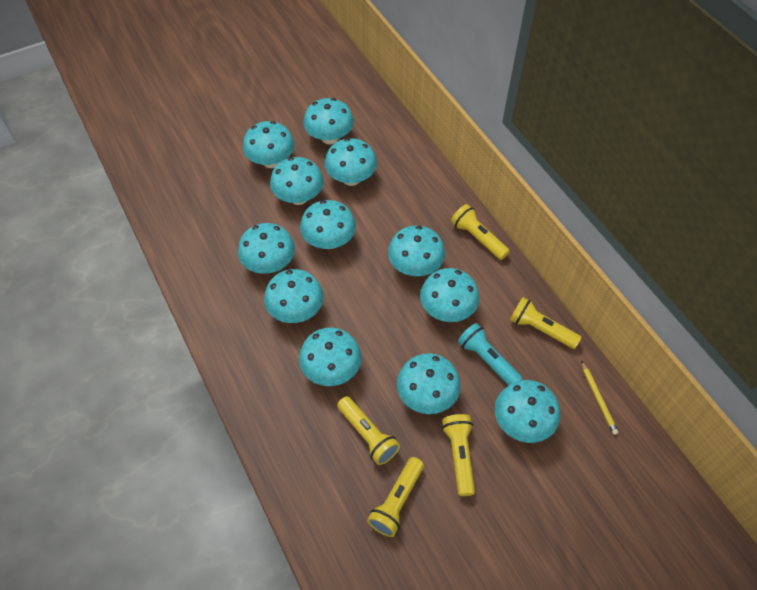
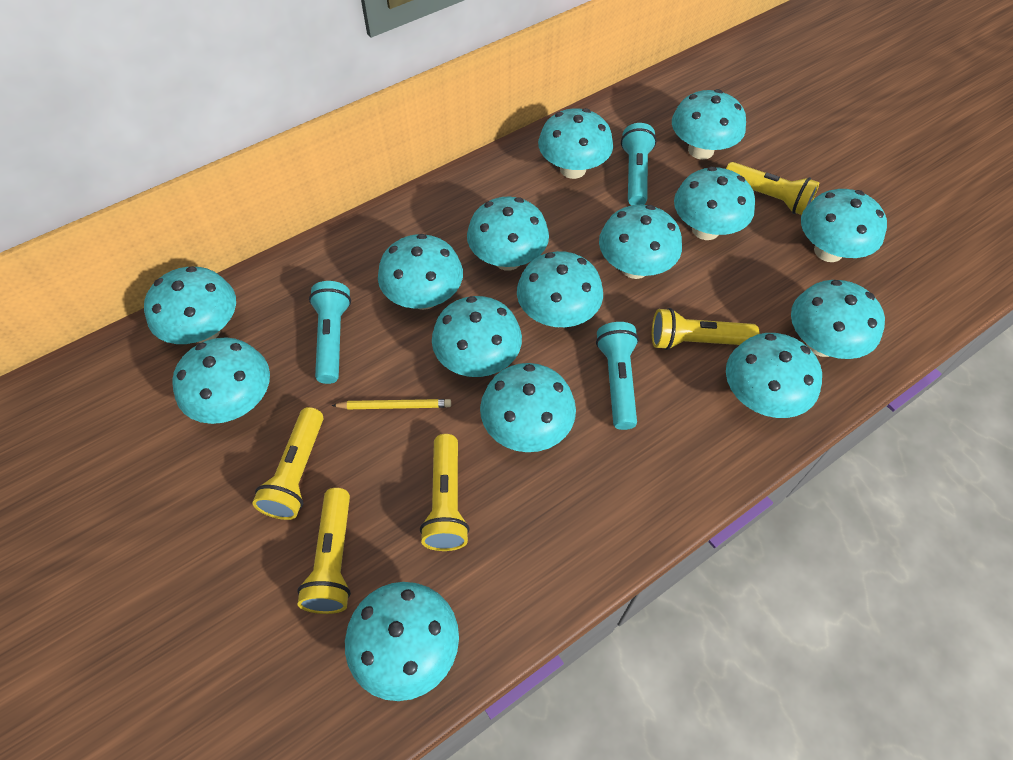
turquoise flashlight: 1 -> 3
turquoise mushroom: 12 -> 15

